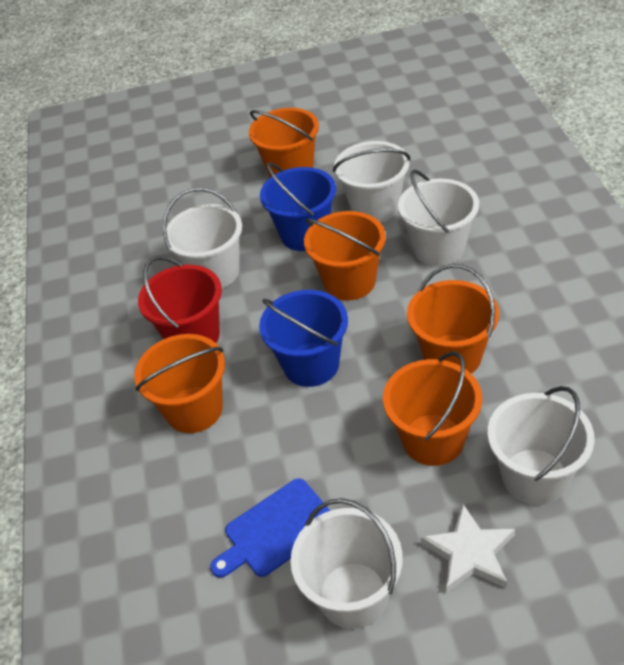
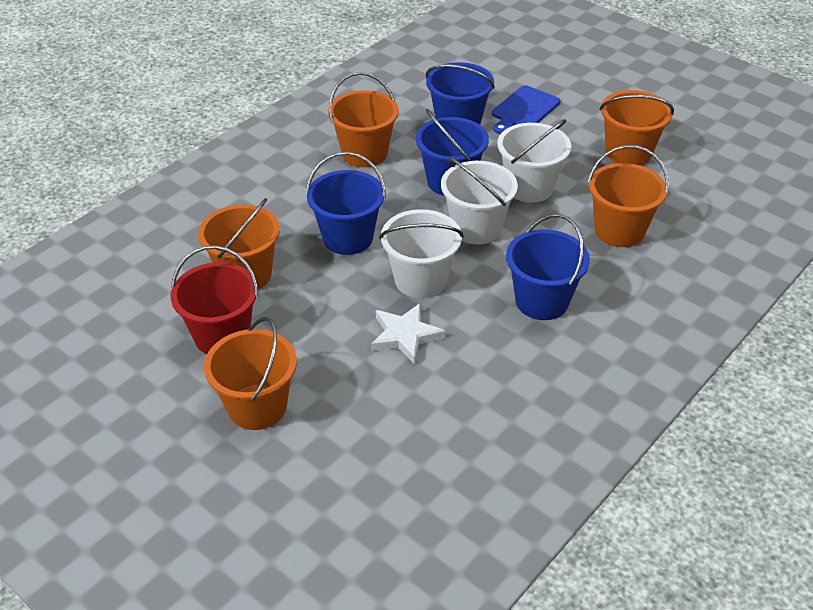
blue bucket: 2 -> 4
white bucket: 5 -> 3

